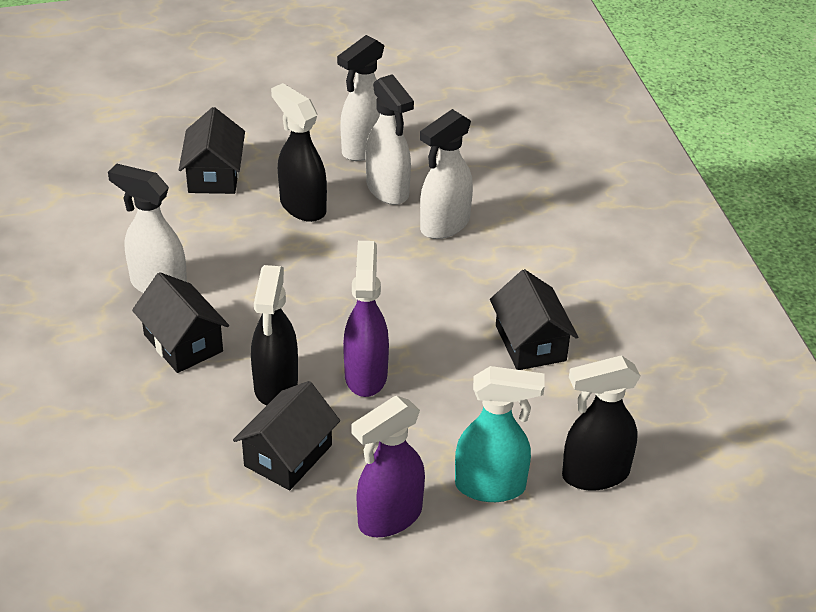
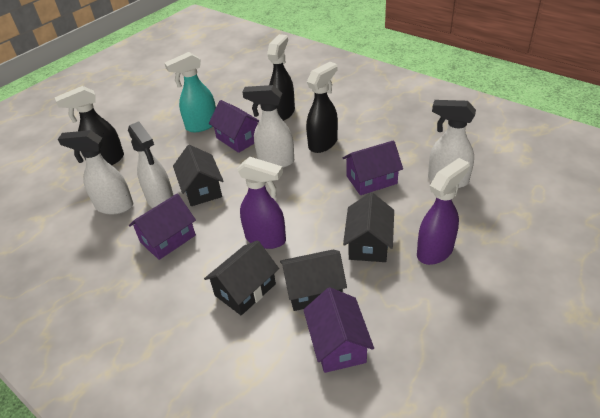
purple house: 0 -> 4

